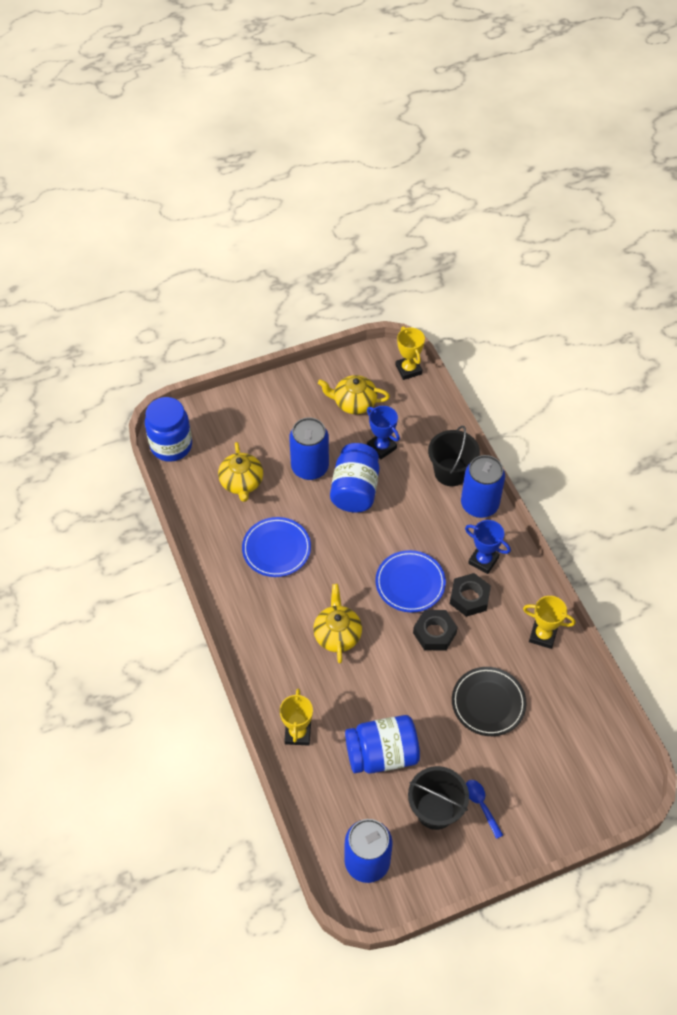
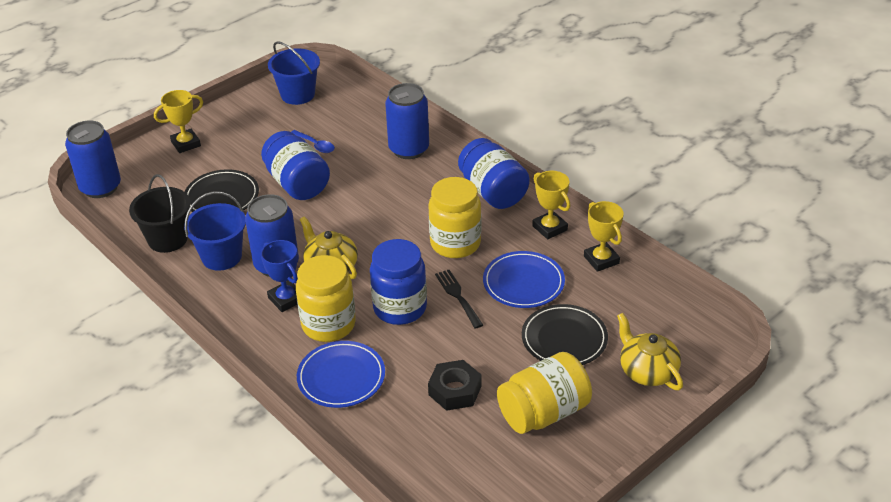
black bucket: 2 -> 1
black fork: 0 -> 1
black nut: 2 -> 1
black plate: 1 -> 2
blue bucket: 0 -> 2
blue trophy: 2 -> 1
yellow jar: 0 -> 3
yellow teapot: 3 -> 2

